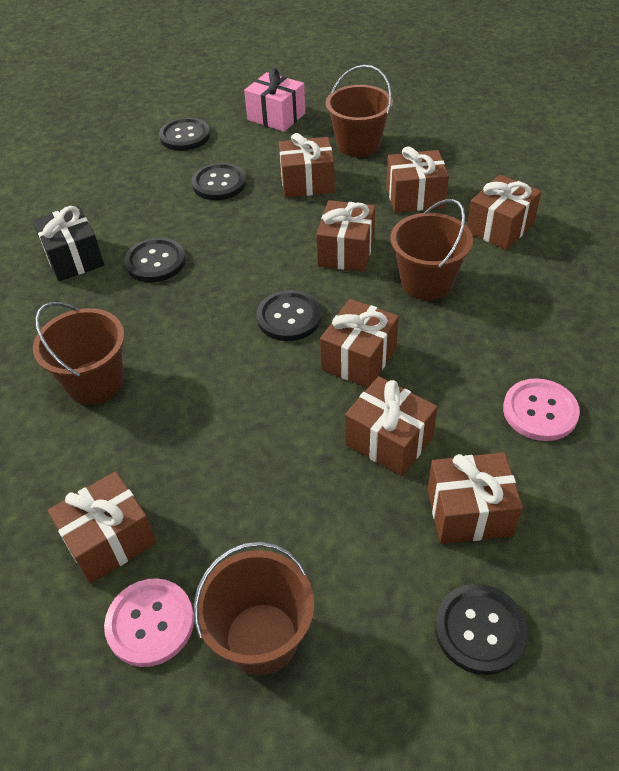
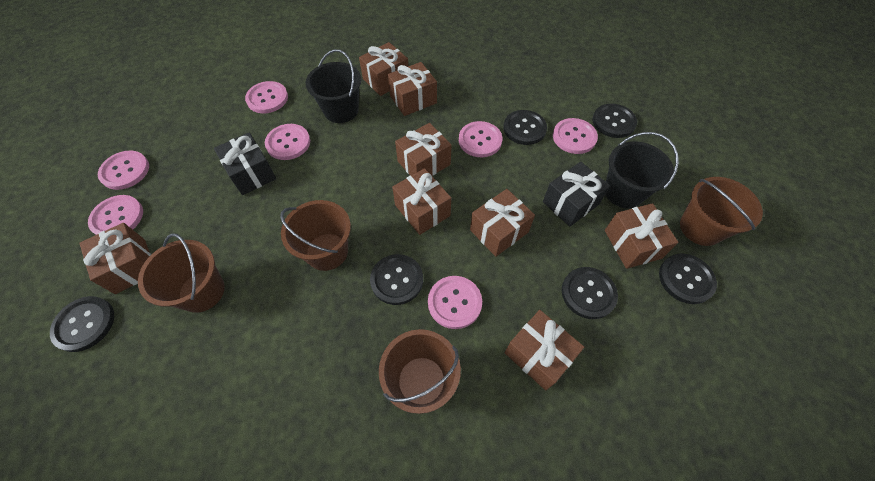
black bucket: 0 -> 2
black button: 5 -> 6
black gift: 1 -> 2
pink button: 2 -> 7
pink gift: 1 -> 0

